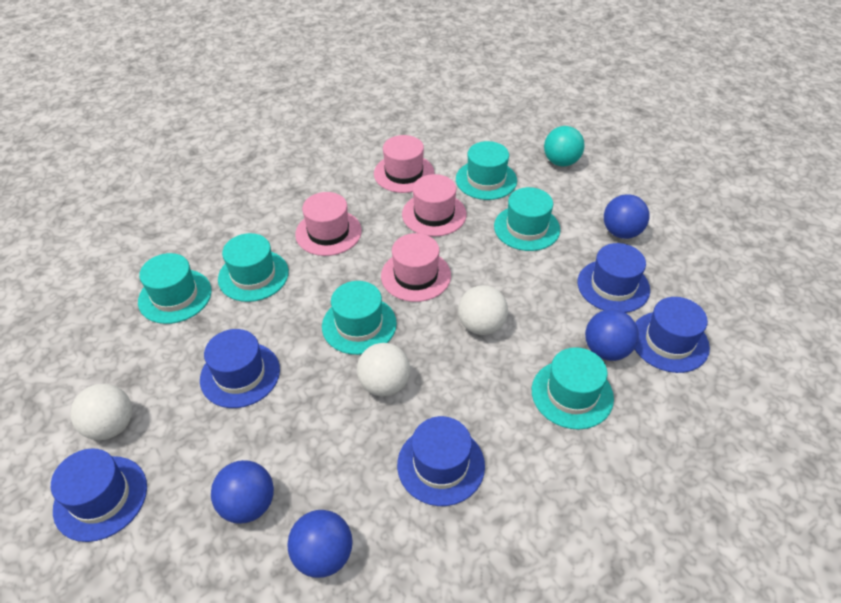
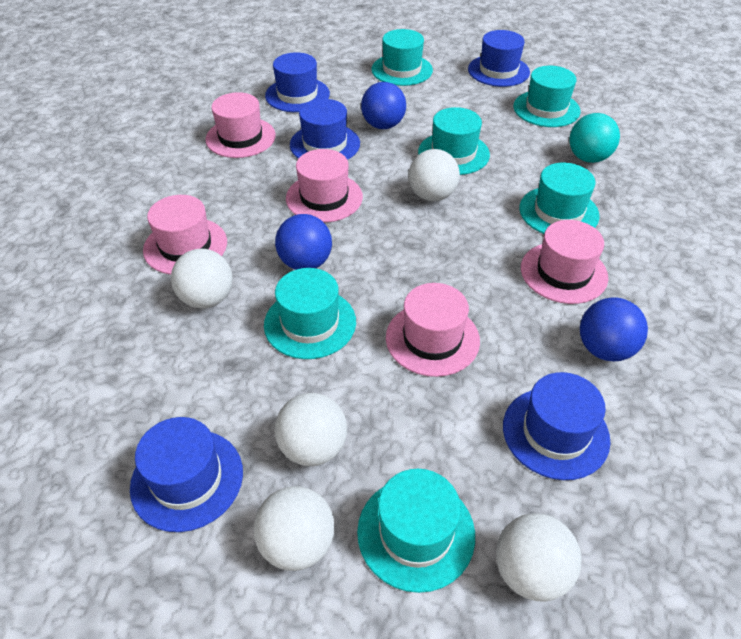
blue ball: 4 -> 3
pink hat: 4 -> 5
white ball: 3 -> 5

